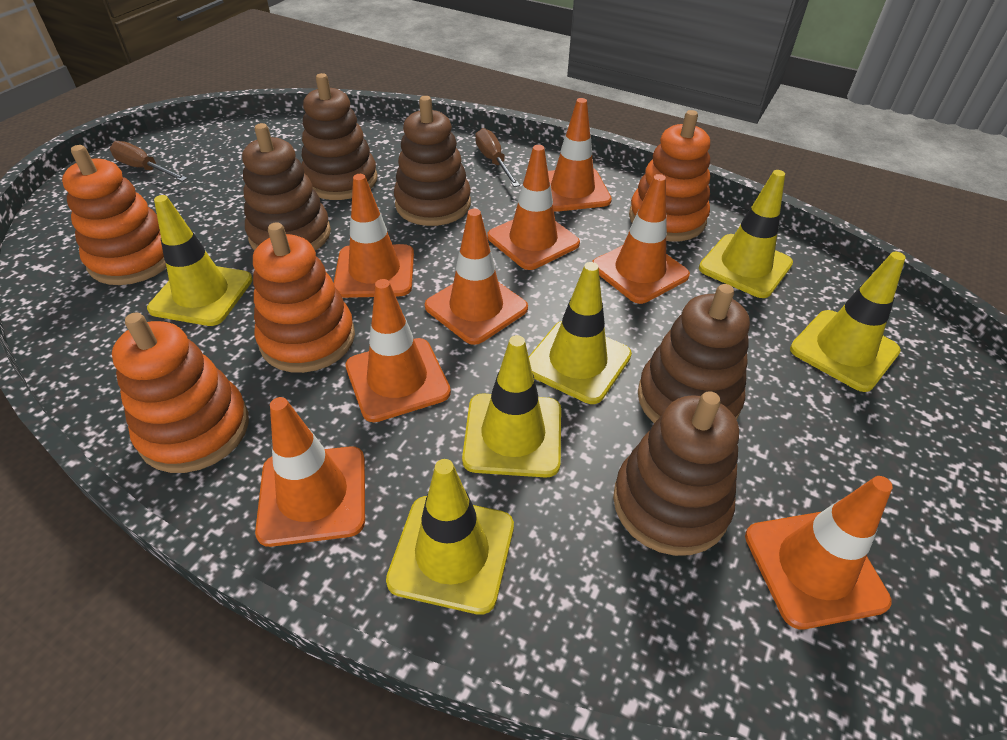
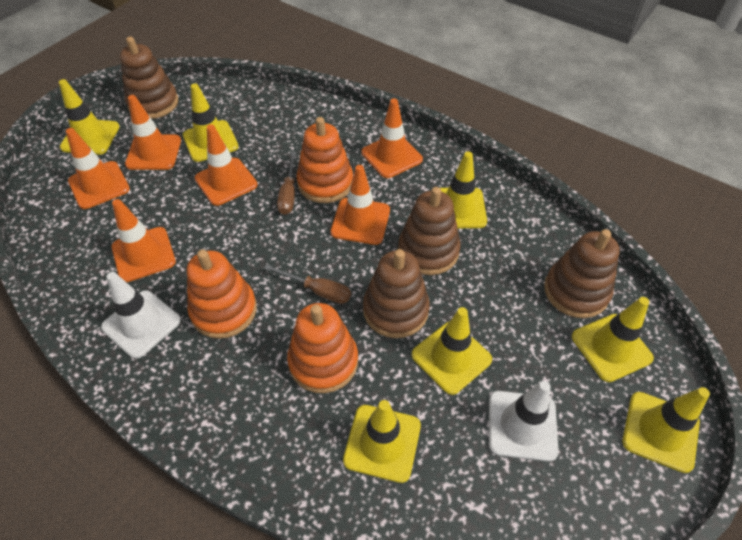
brown stacking toy: 5 -> 4
orange stacking toy: 4 -> 3
orange traffic cone: 8 -> 6
white traffic cone: 0 -> 2
yellow traffic cone: 6 -> 7

